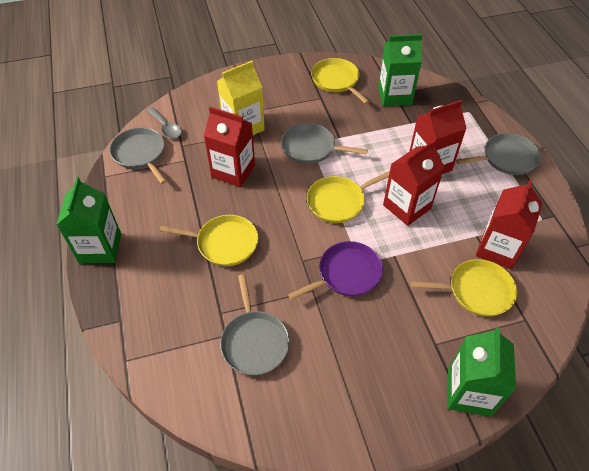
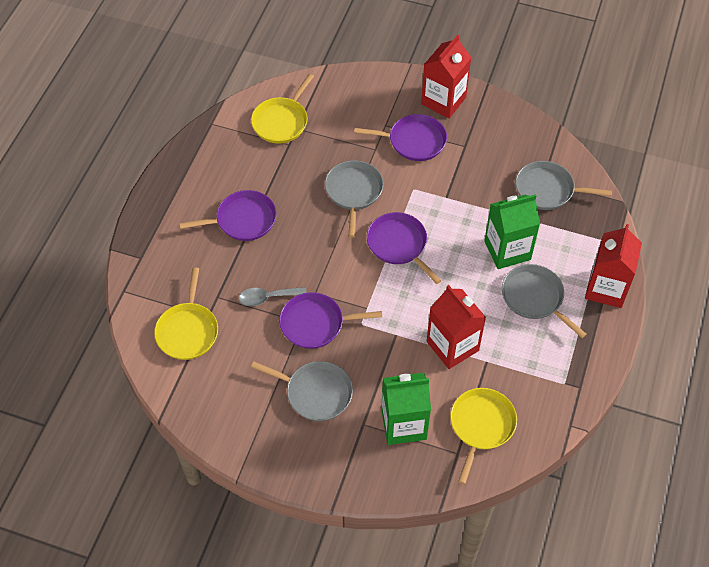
green carton: 3 -> 2
purple pan: 1 -> 4
red carton: 4 -> 3
yellow carton: 1 -> 0
yellow pan: 4 -> 3

